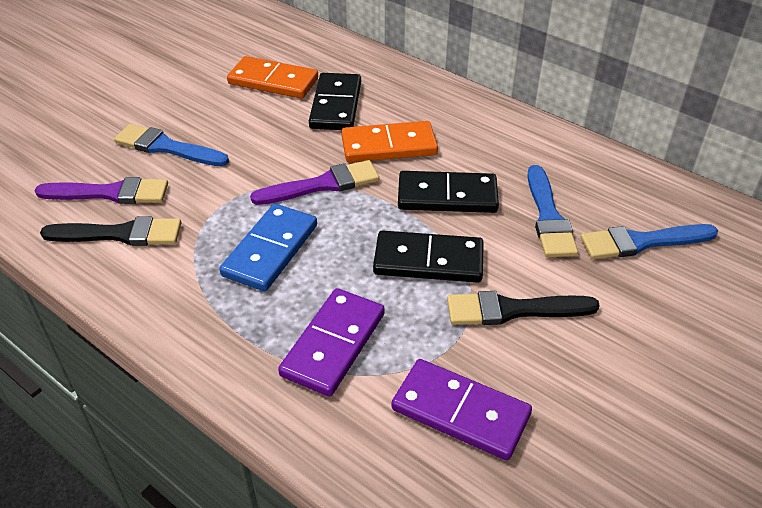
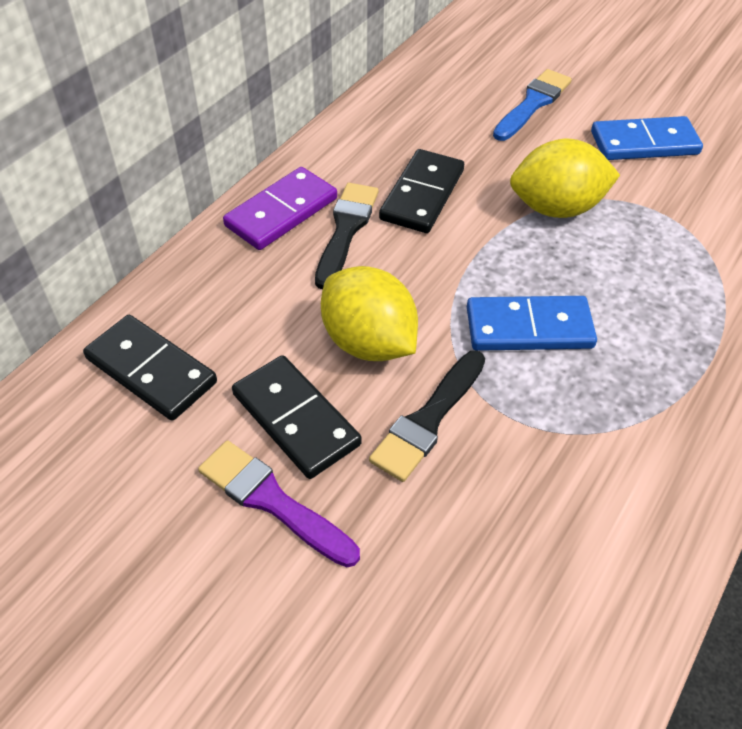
blue brush: 3 -> 1
blue domino: 1 -> 2
orange domino: 2 -> 0
purple brush: 2 -> 1
purple domino: 2 -> 1
yellow lemon: 0 -> 2

